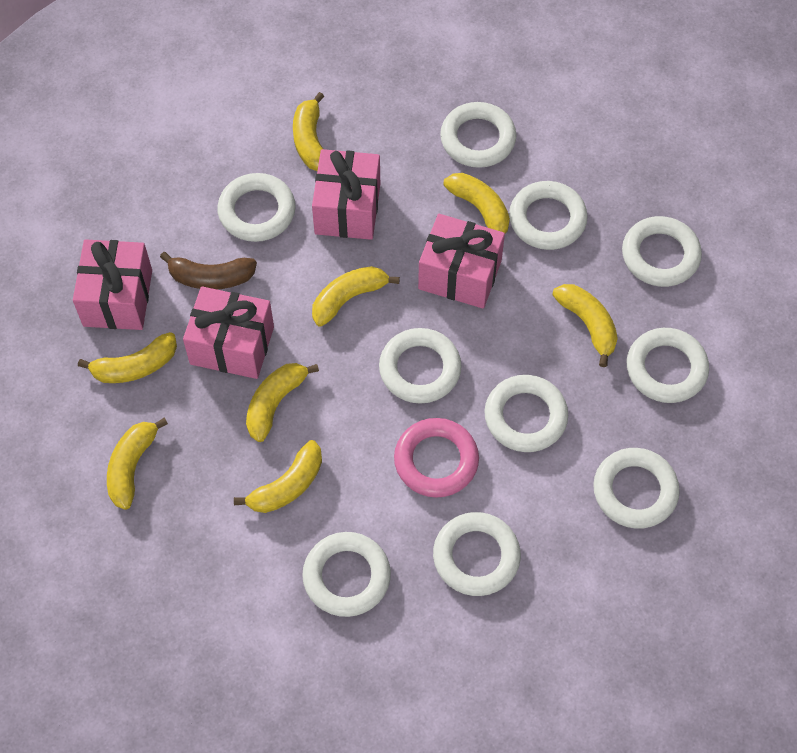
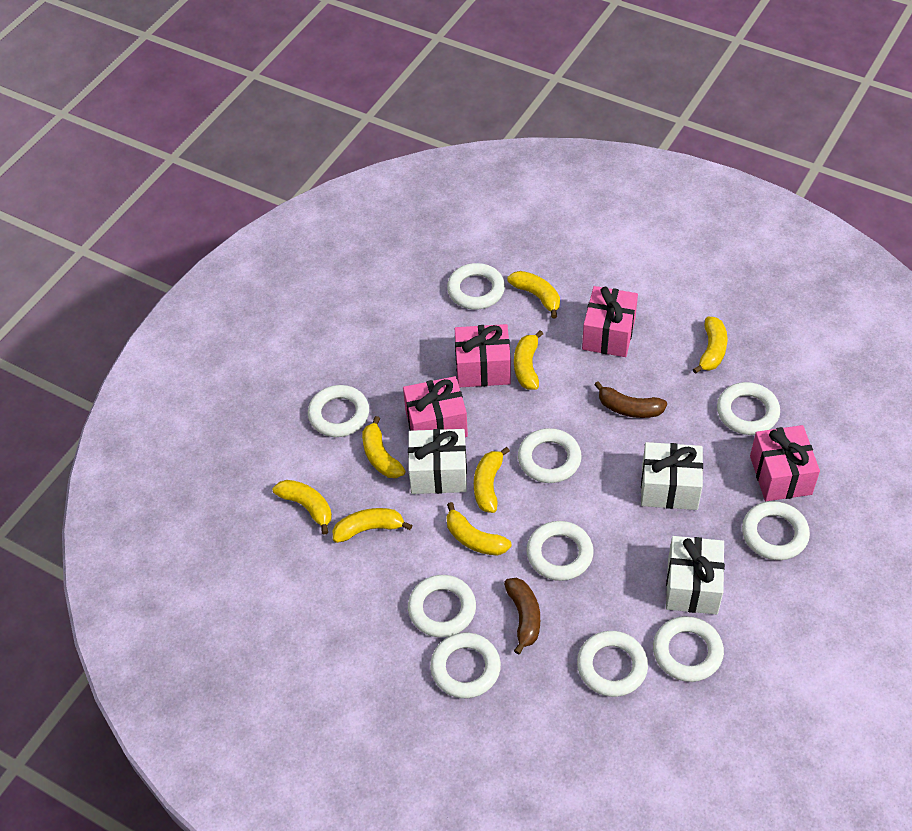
brown banana: 1 -> 2
pink ring: 1 -> 0
white gift: 0 -> 3

